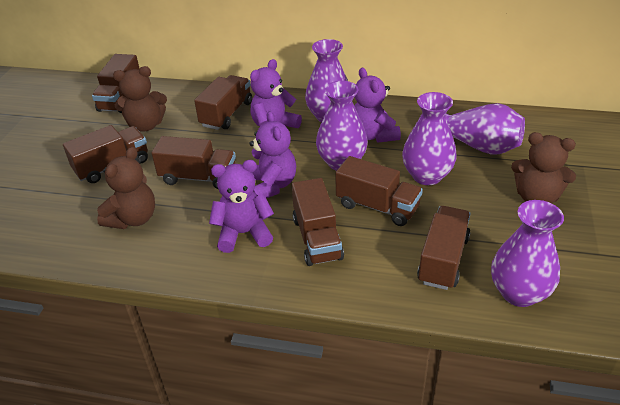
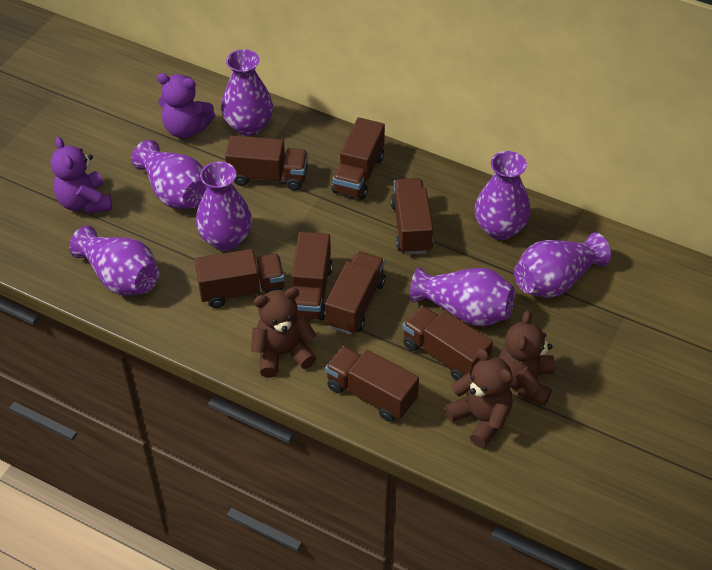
brown truck: 7 -> 8
purple teddy bear: 4 -> 2
purple vase: 5 -> 7

